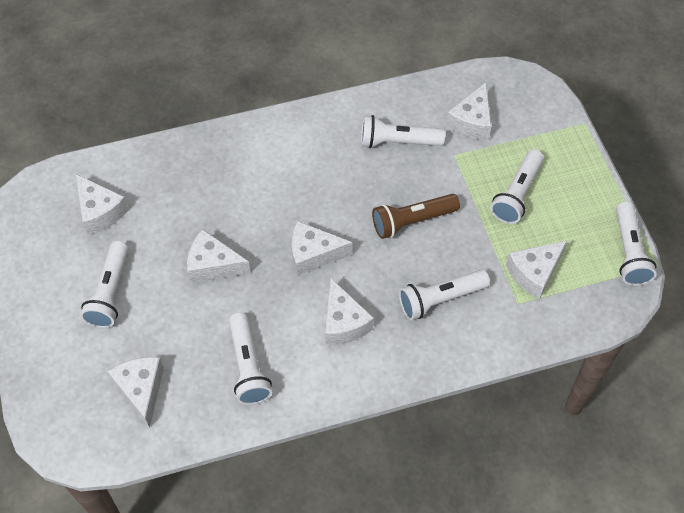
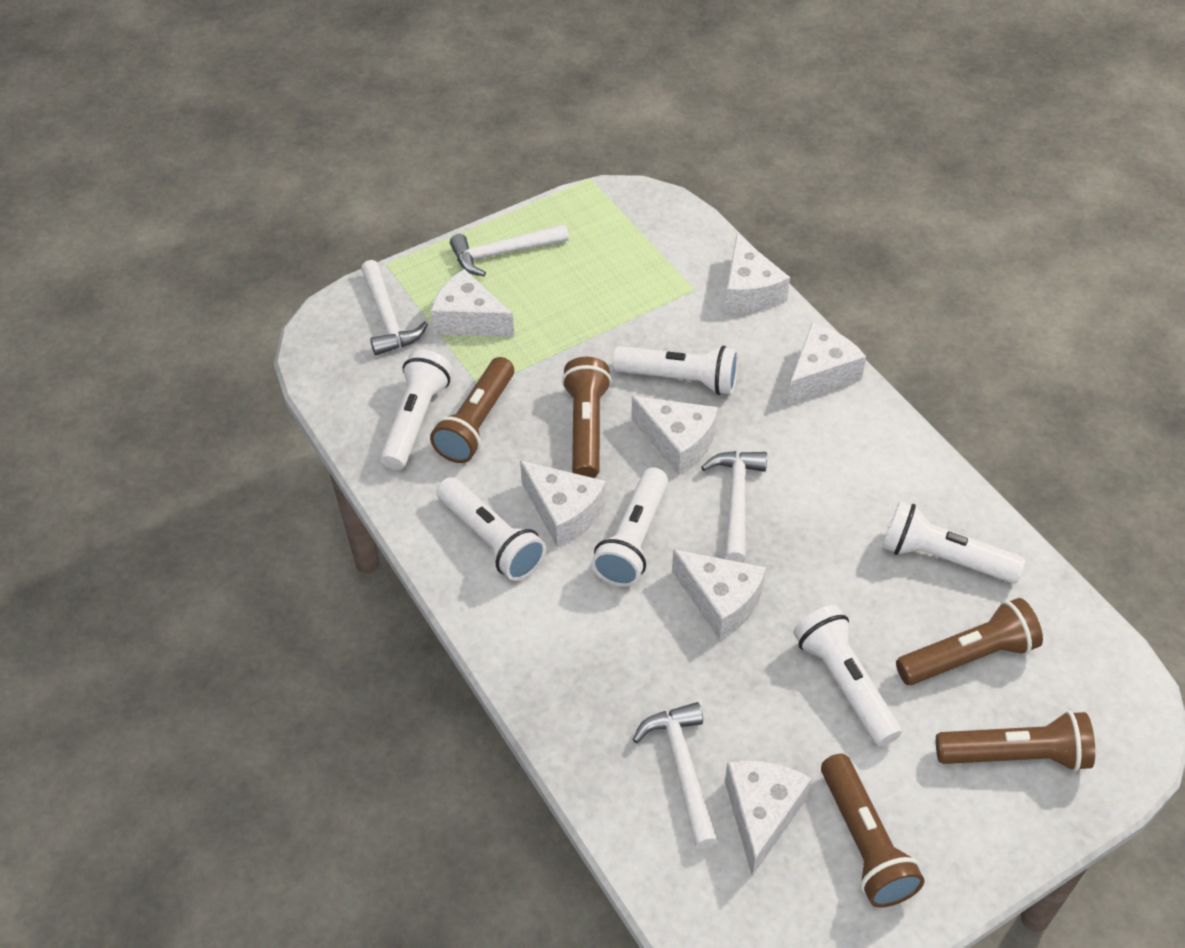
brown flashlight: 1 -> 5
white hammer: 0 -> 4

